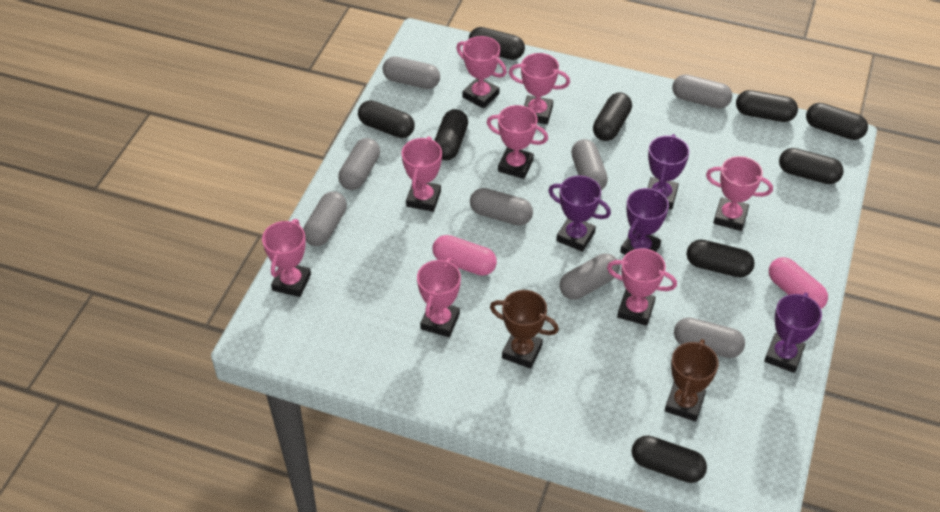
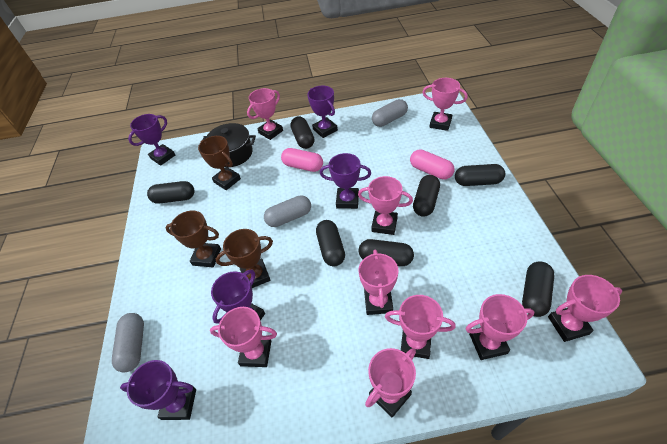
black capsule: 9 -> 7
black pot: 0 -> 1
brown trophy: 2 -> 3
grey capsule: 8 -> 3
pink trophy: 8 -> 9
purple trophy: 4 -> 5

